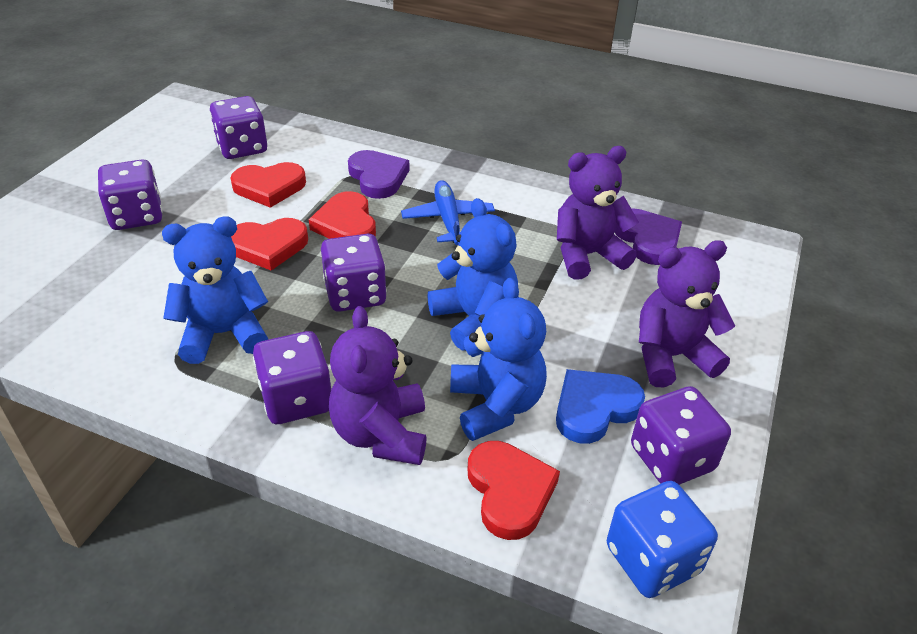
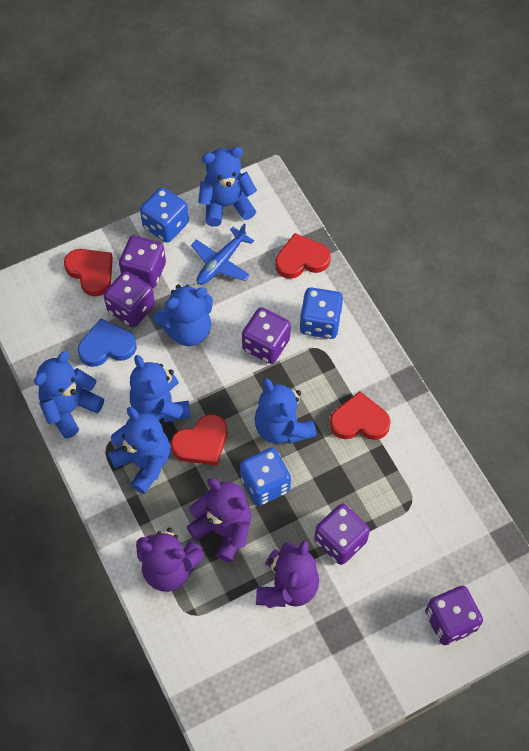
blue dice: 1 -> 3
blue teddy bear: 3 -> 6
purple heart: 2 -> 0

